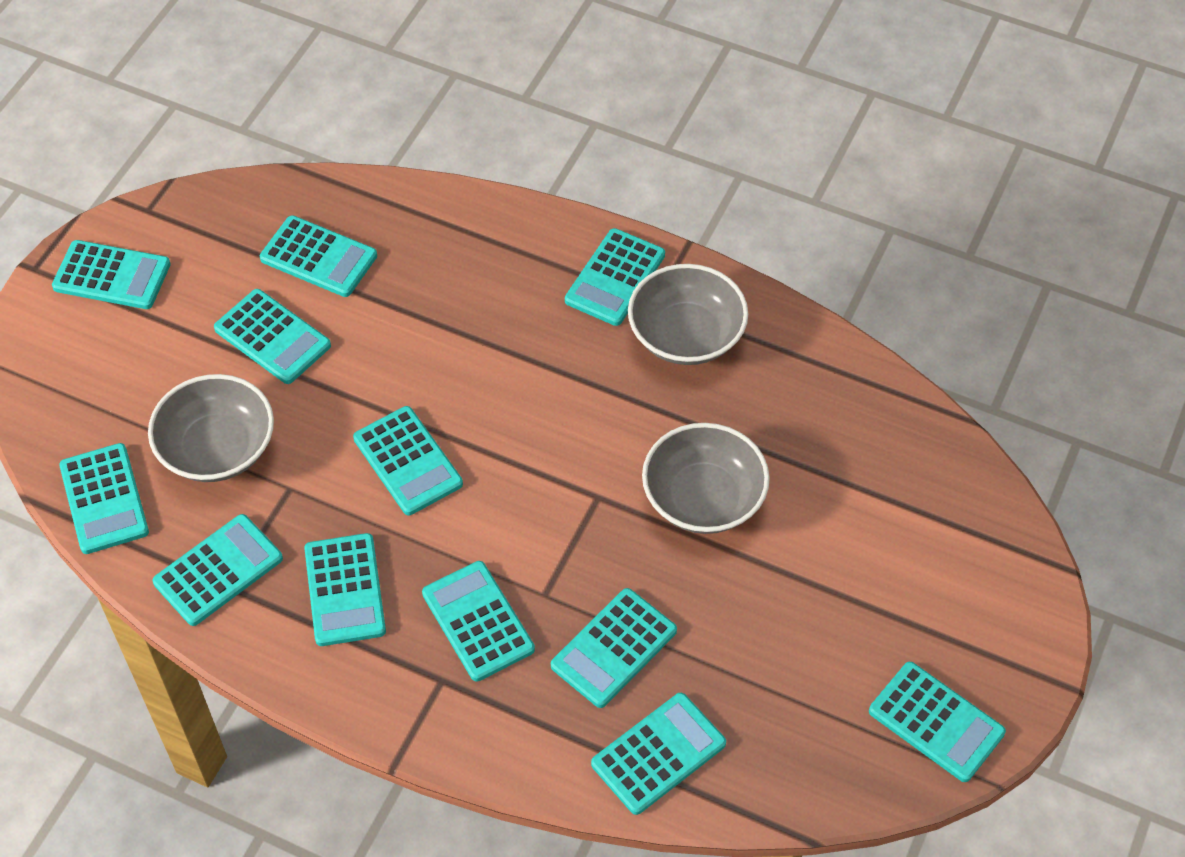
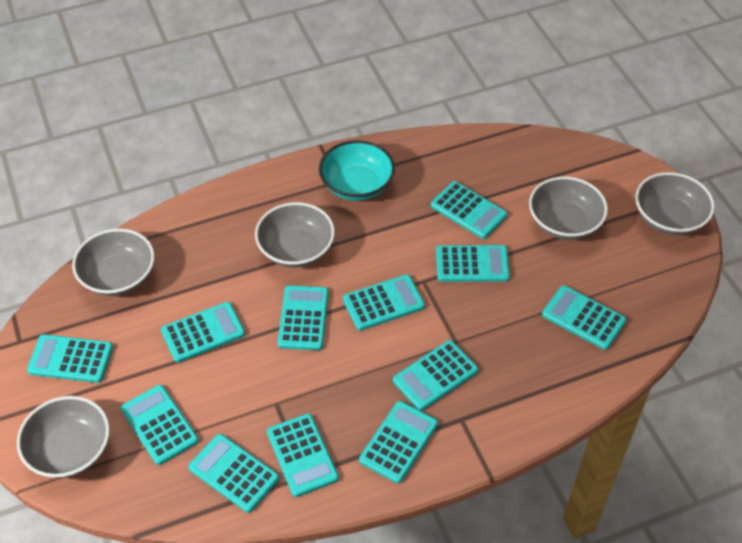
grey bowl: 3 -> 5
turquoise bowl: 0 -> 1

